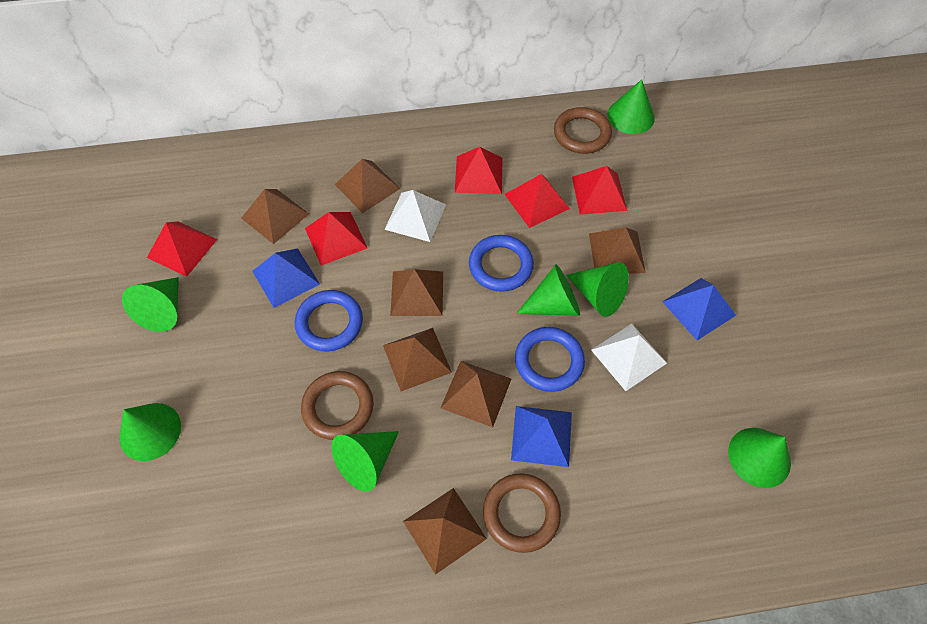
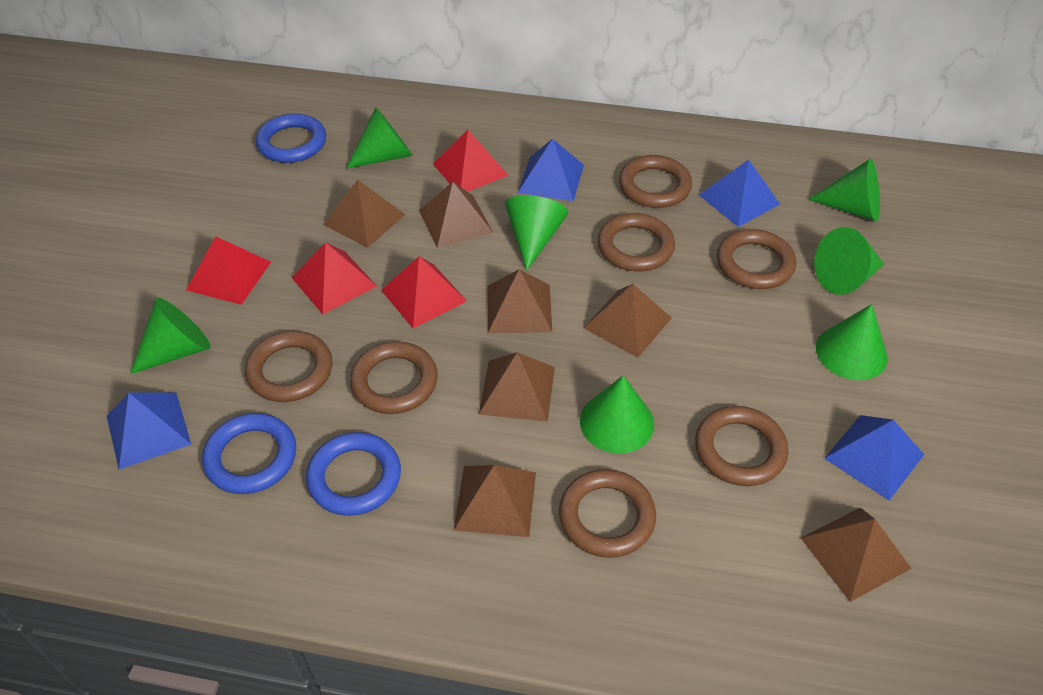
blue pyramid: 3 -> 4
brown ring: 3 -> 7
red pyramid: 5 -> 4
white pyramid: 2 -> 0

